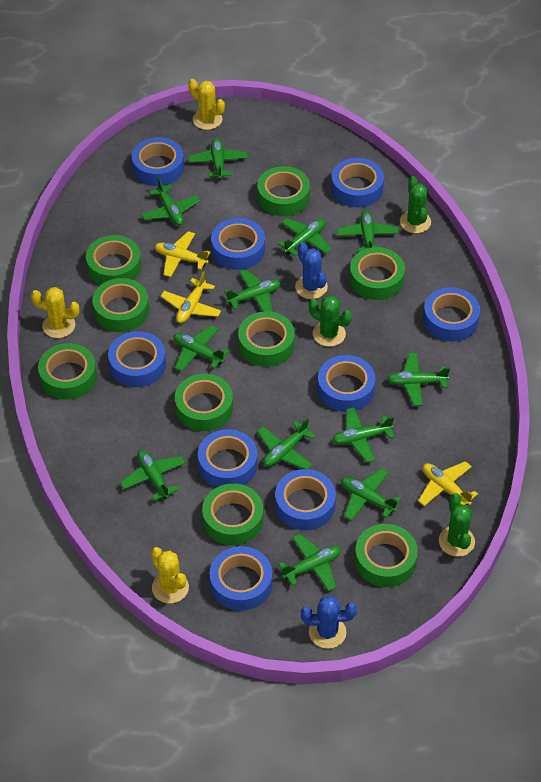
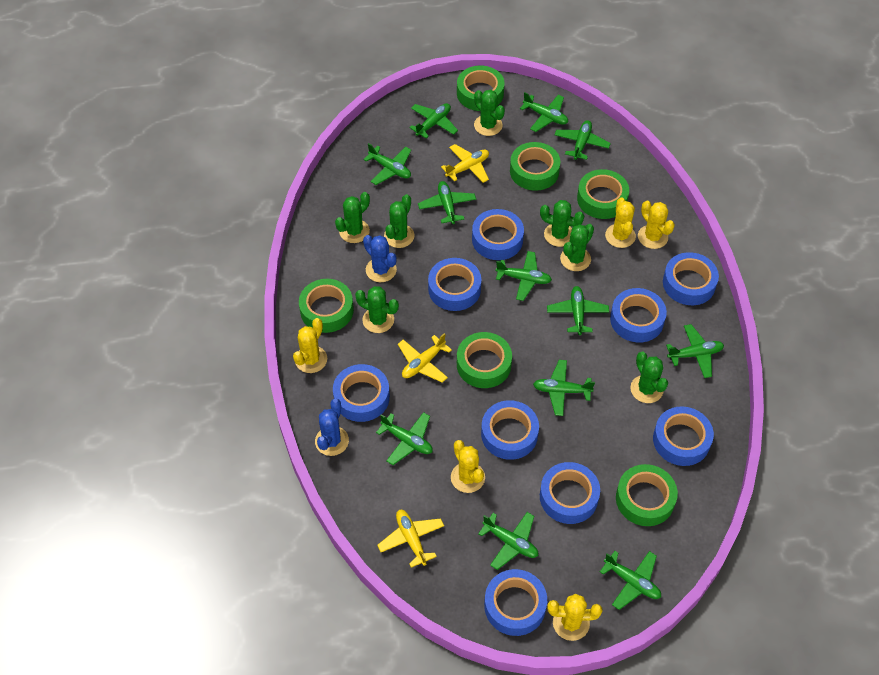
green cactus: 3 -> 7
green tape: 9 -> 6
yellow cactus: 3 -> 5

